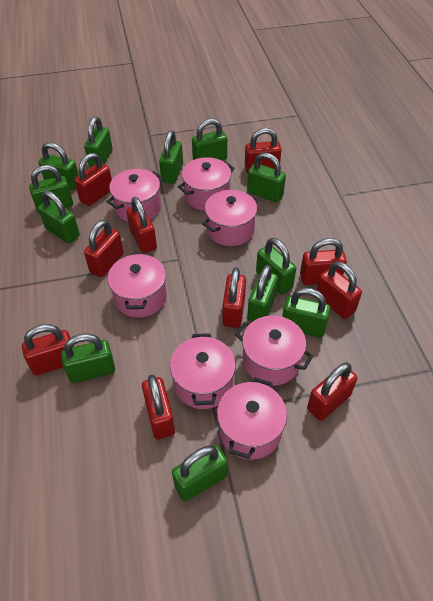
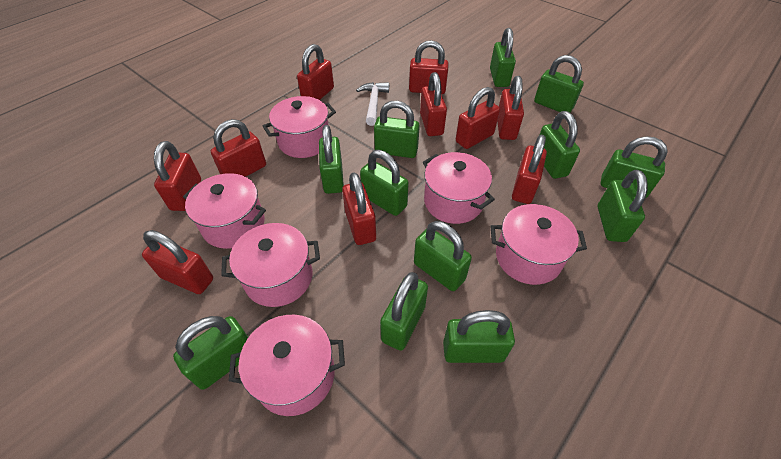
pink pot: 7 -> 6
white hammer: 0 -> 1

